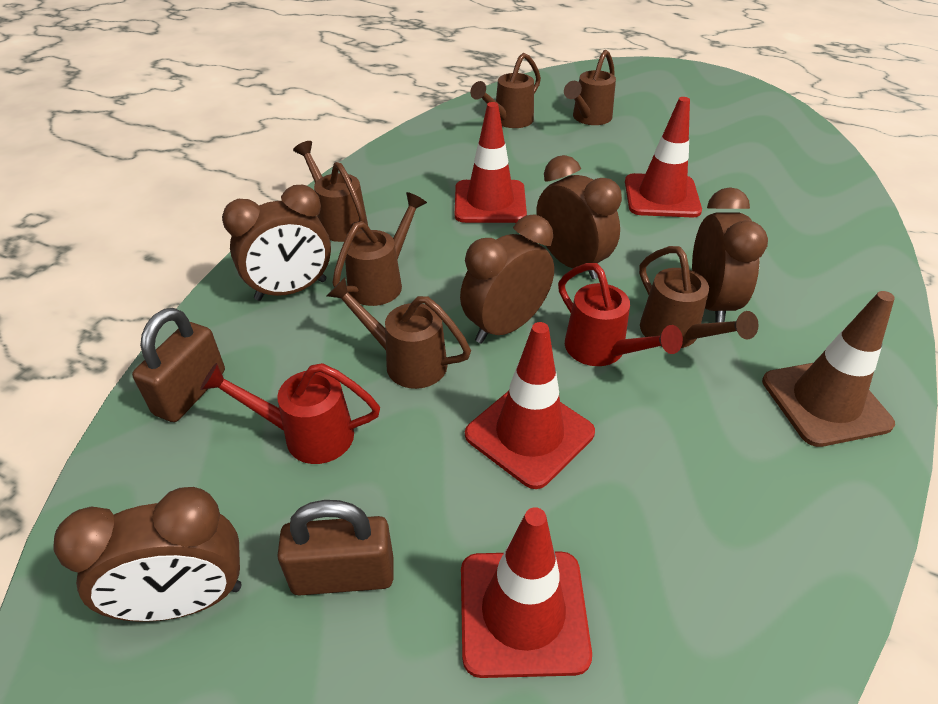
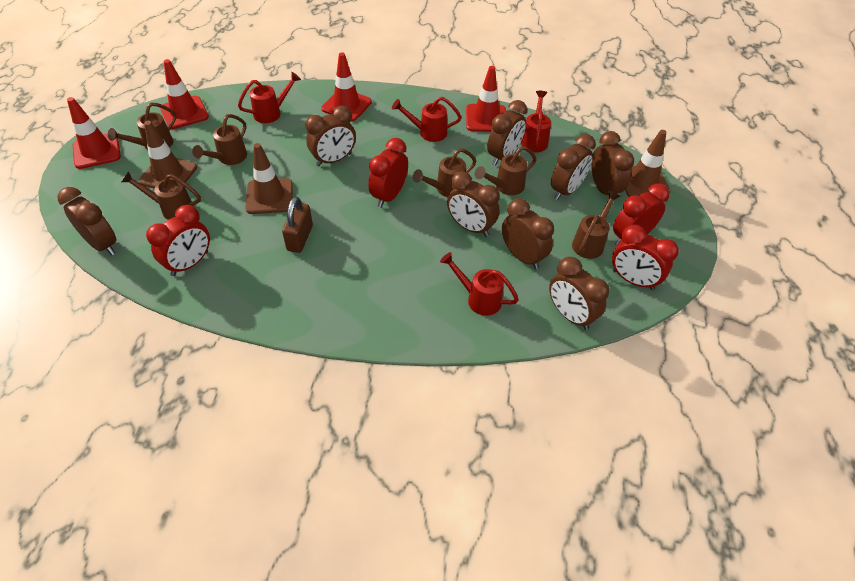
brown clock: 5 -> 8
brown padlock: 2 -> 1
brown traffic cone: 1 -> 3
red clock: 0 -> 4
red watering can: 2 -> 4

